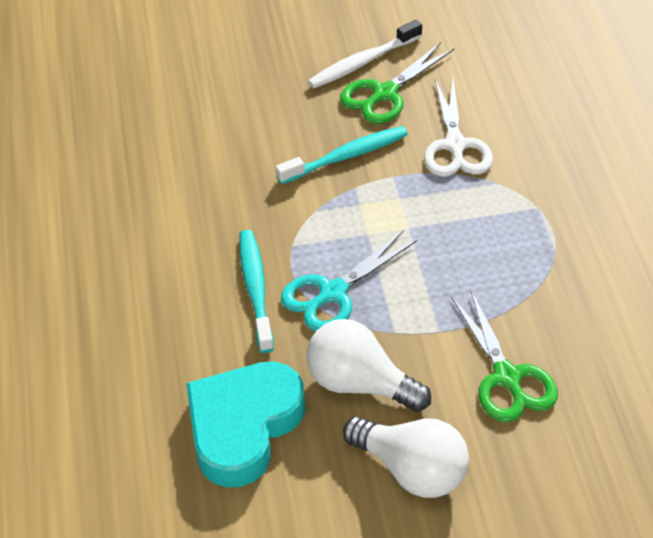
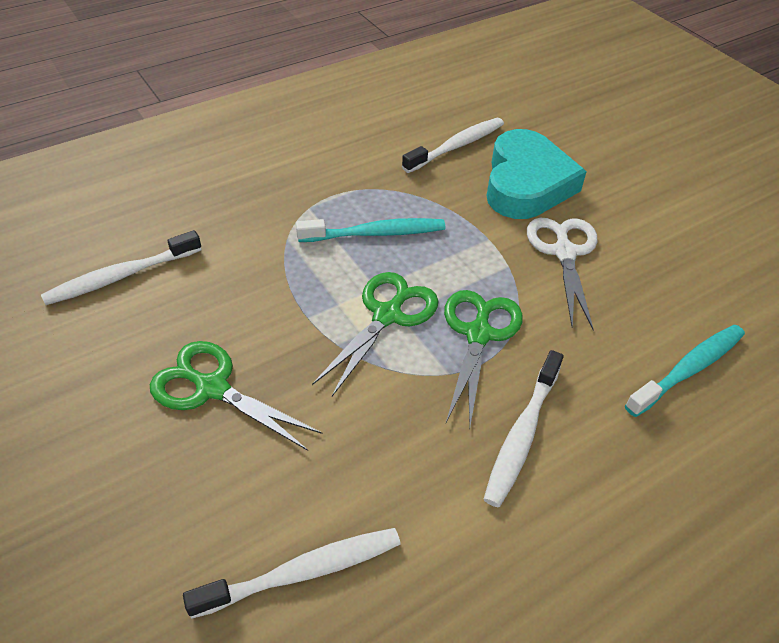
green scissors: 2 -> 3
turquoise scissors: 1 -> 0
white light bulb: 2 -> 0
white toothbrush: 1 -> 4

